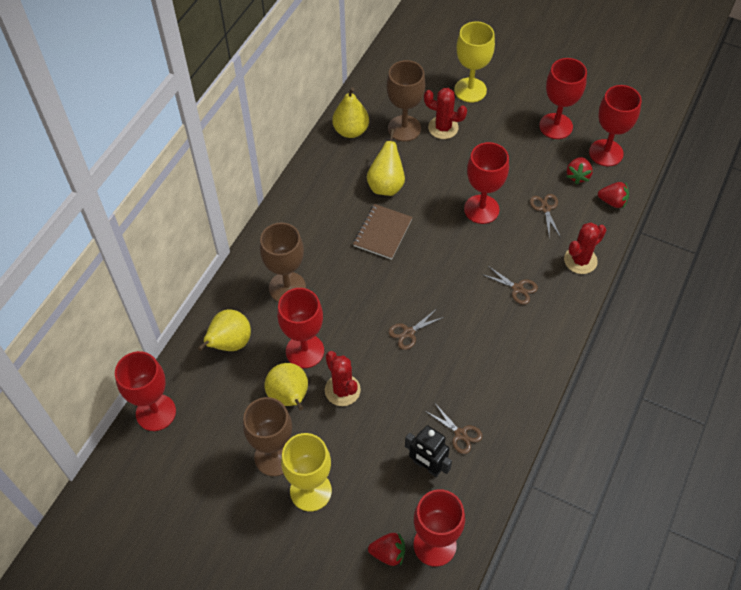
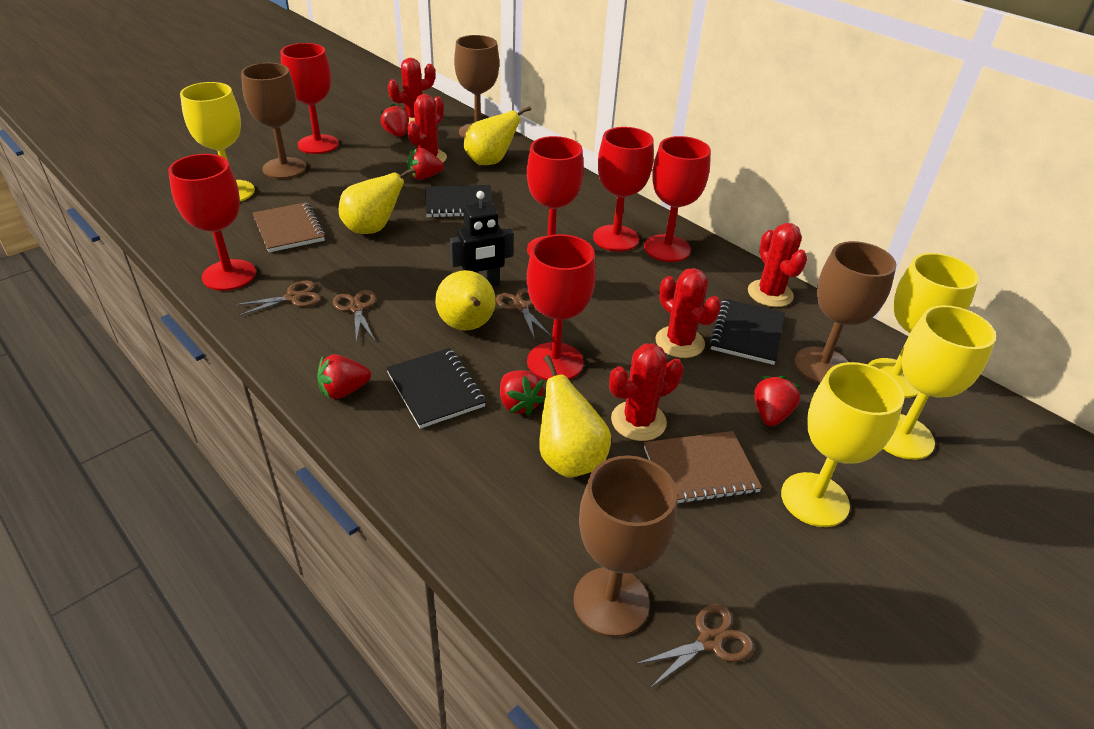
black notebook: 0 -> 3
brown goblet: 3 -> 4
brown notebook: 1 -> 2
red cactus: 3 -> 5
red strawberry: 3 -> 5
yellow goblet: 2 -> 4

